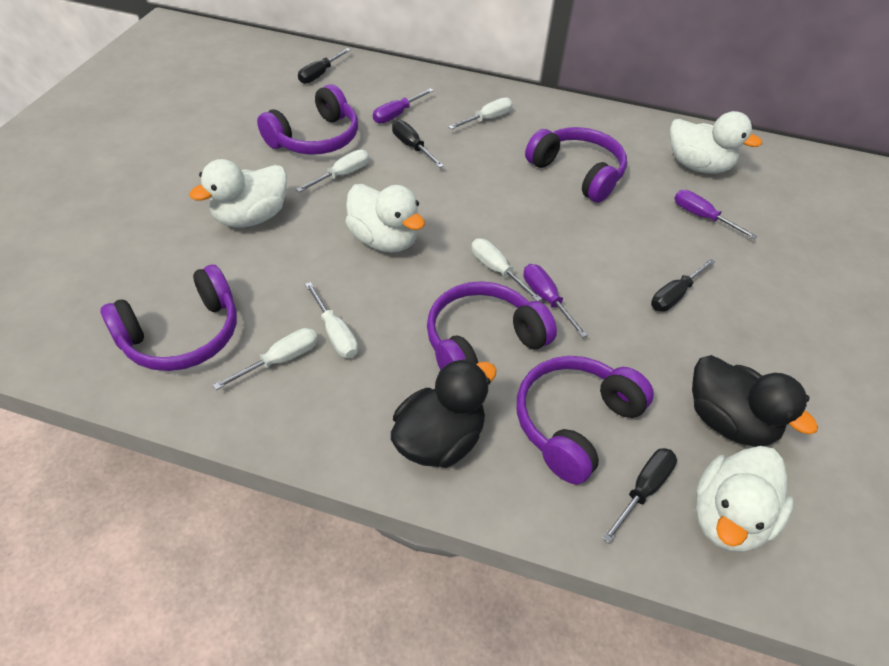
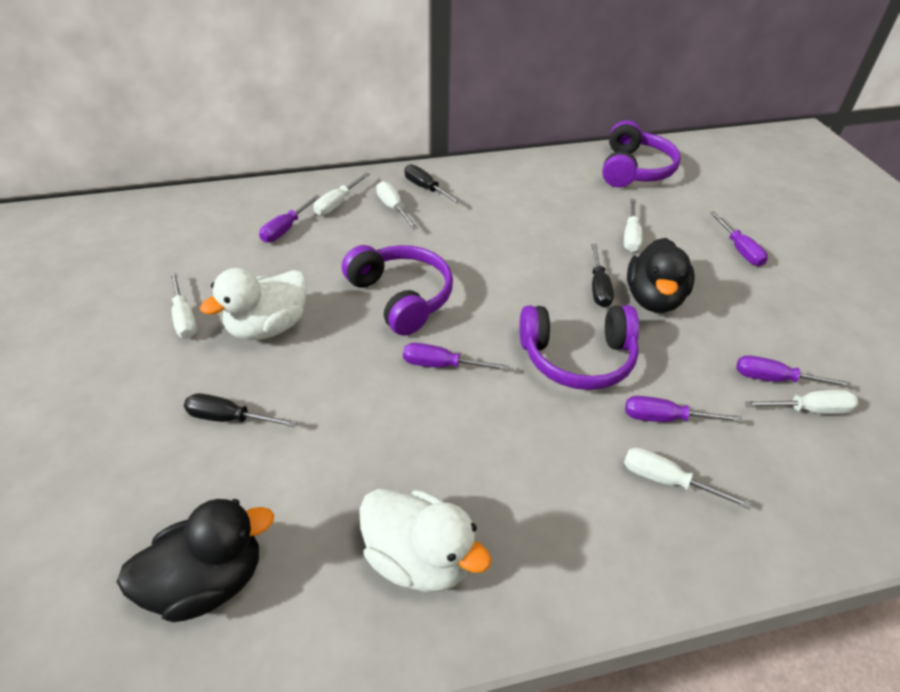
black screwdriver: 4 -> 3
purple headphones: 5 -> 3
purple screwdriver: 3 -> 5
white duck: 4 -> 2
white screwdriver: 5 -> 6

